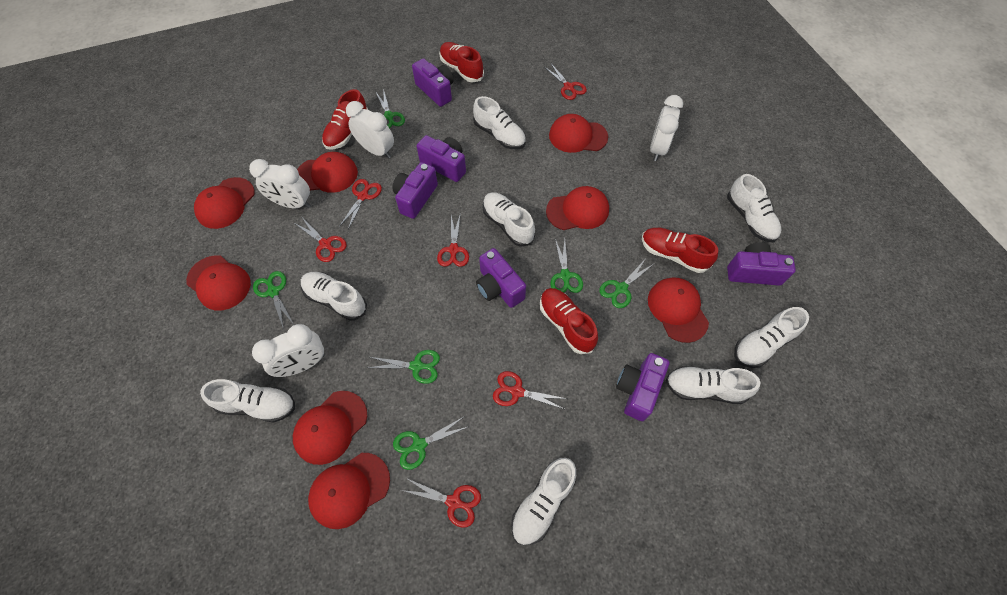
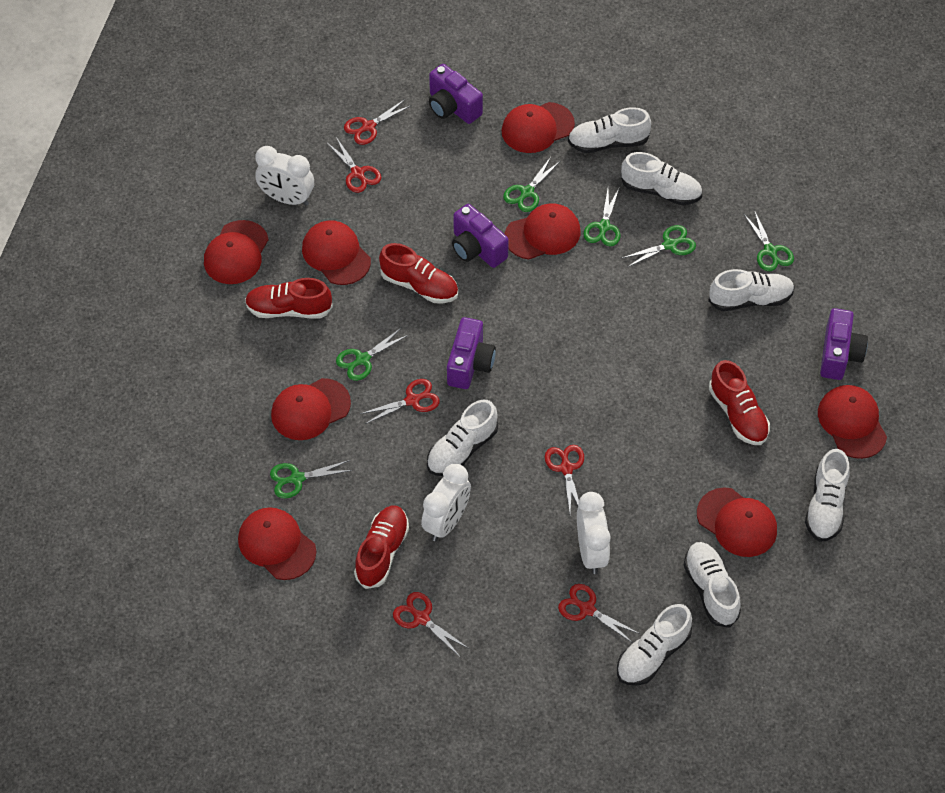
purple camera: 6 -> 4
white clock: 4 -> 3
white shoe: 8 -> 7

